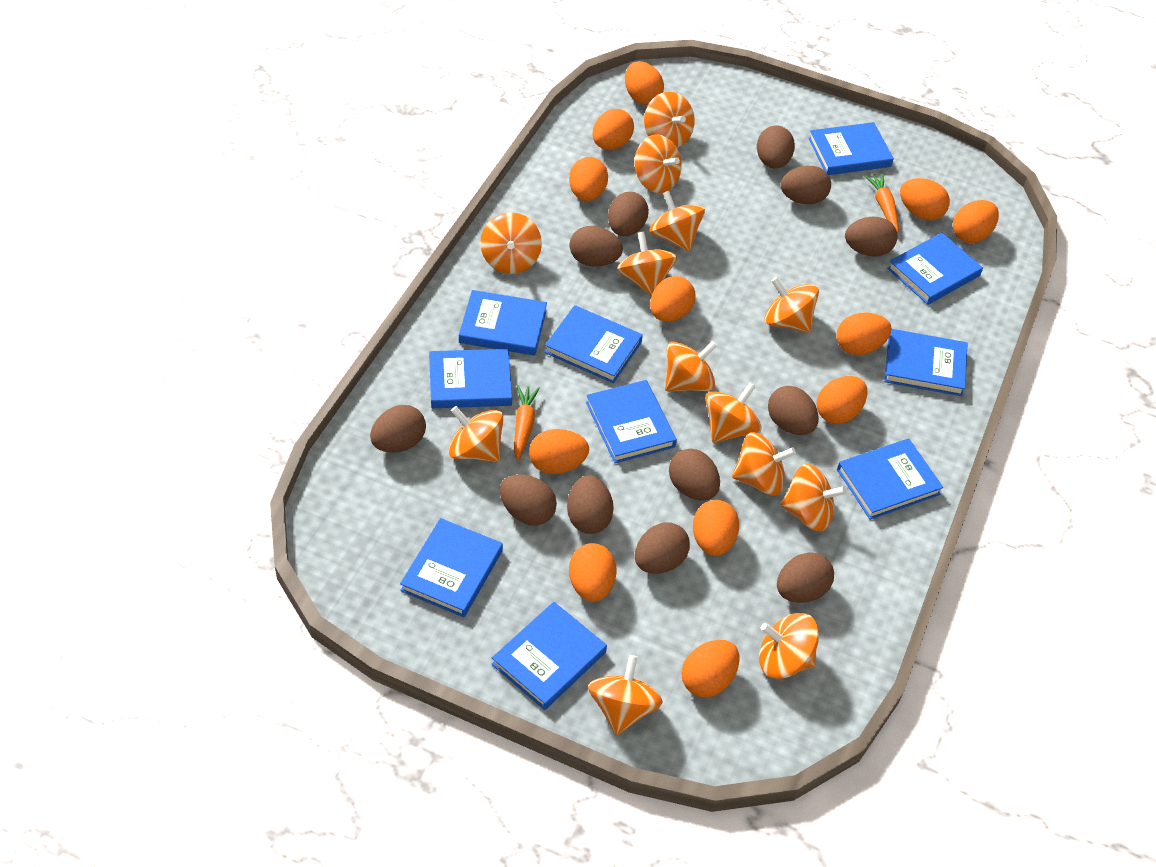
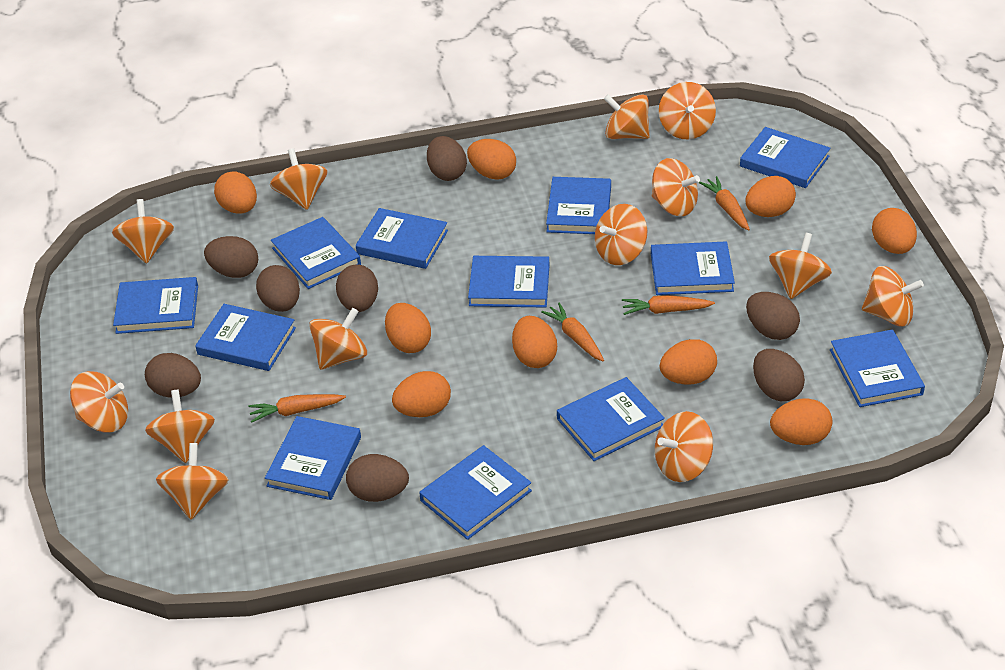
blue book: 10 -> 12
brown egg: 12 -> 8
orange carrot: 2 -> 4
orange egg: 12 -> 9

